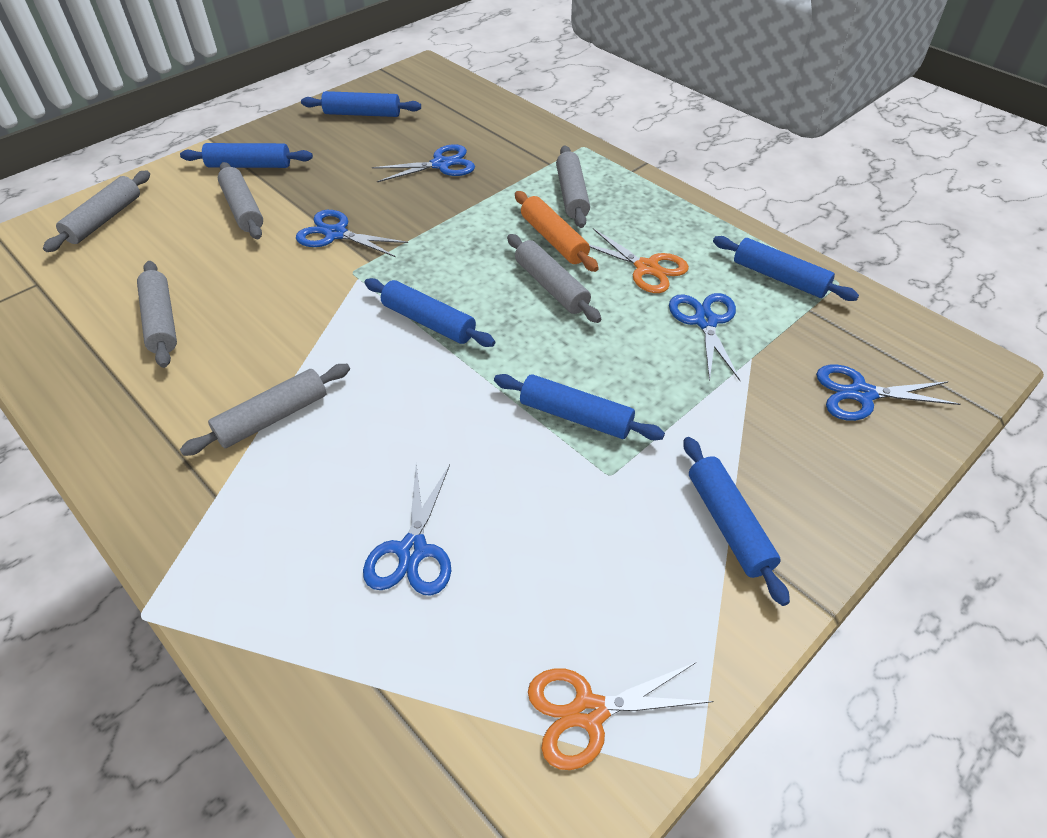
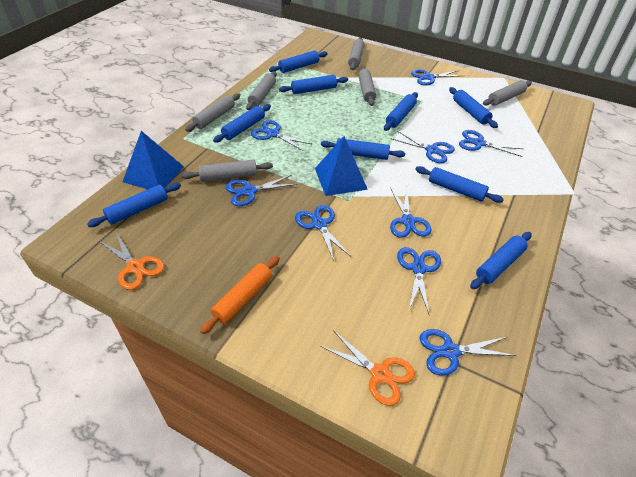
blue pyramid: 0 -> 2
blue rolling pin: 6 -> 9
blue scissors: 5 -> 9

